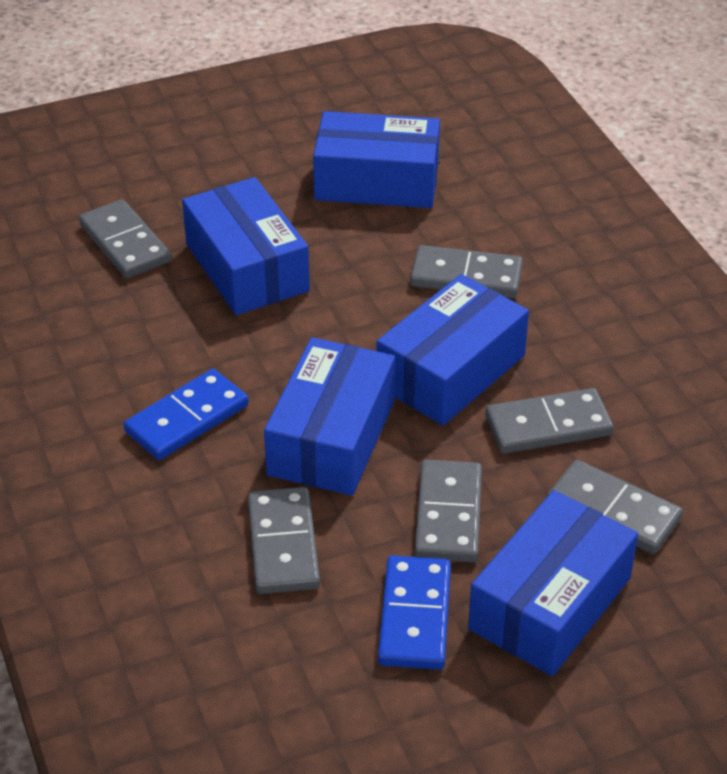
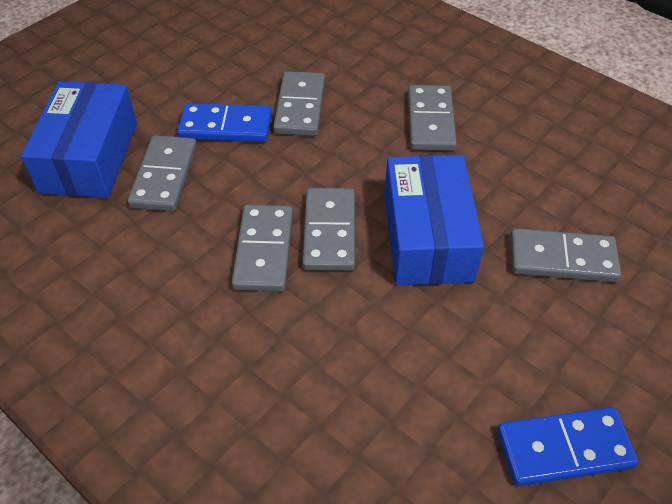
blue box: 5 -> 2

